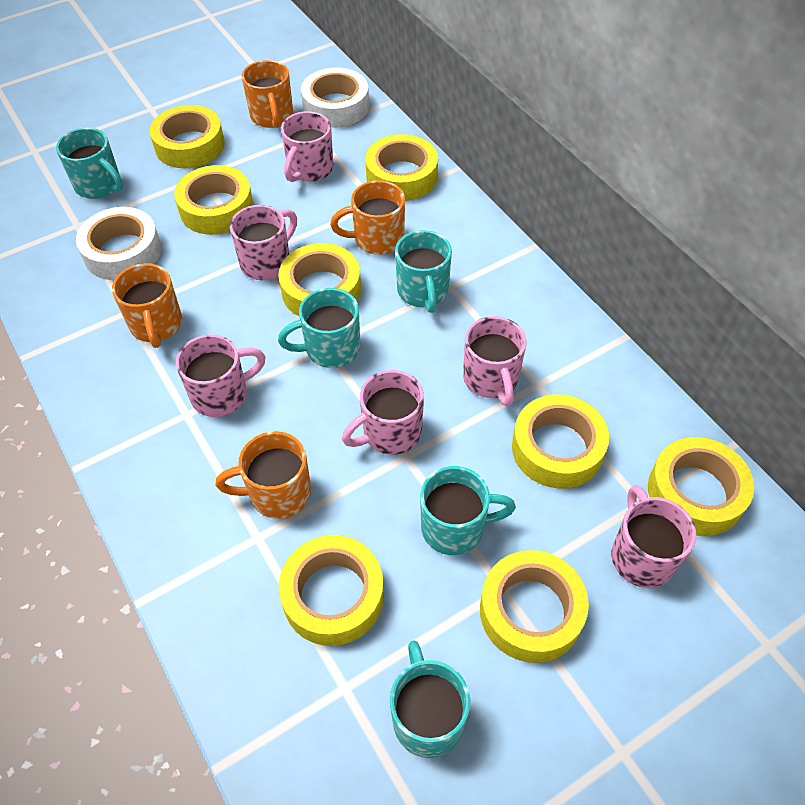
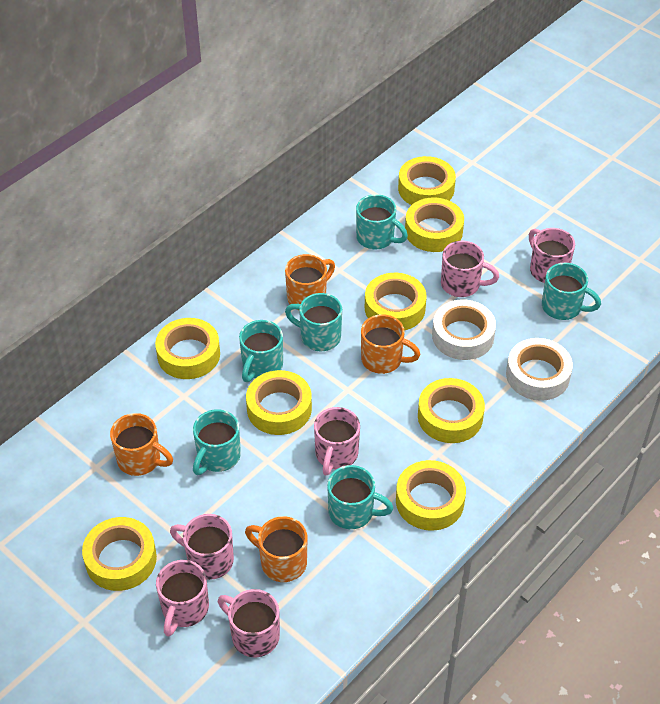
turquoise mug: 5 -> 6

